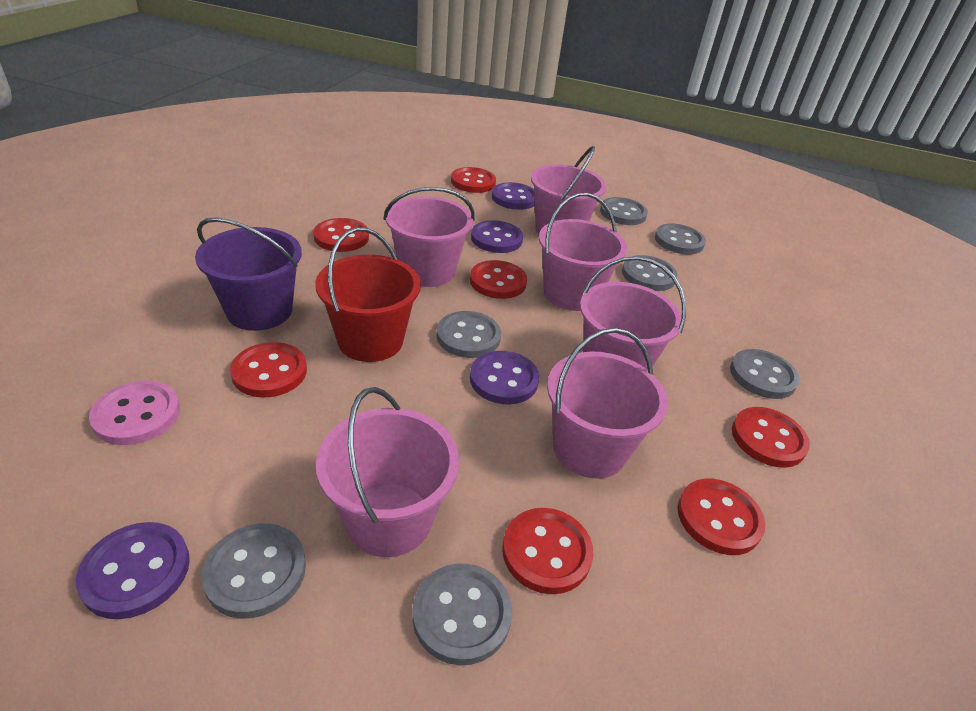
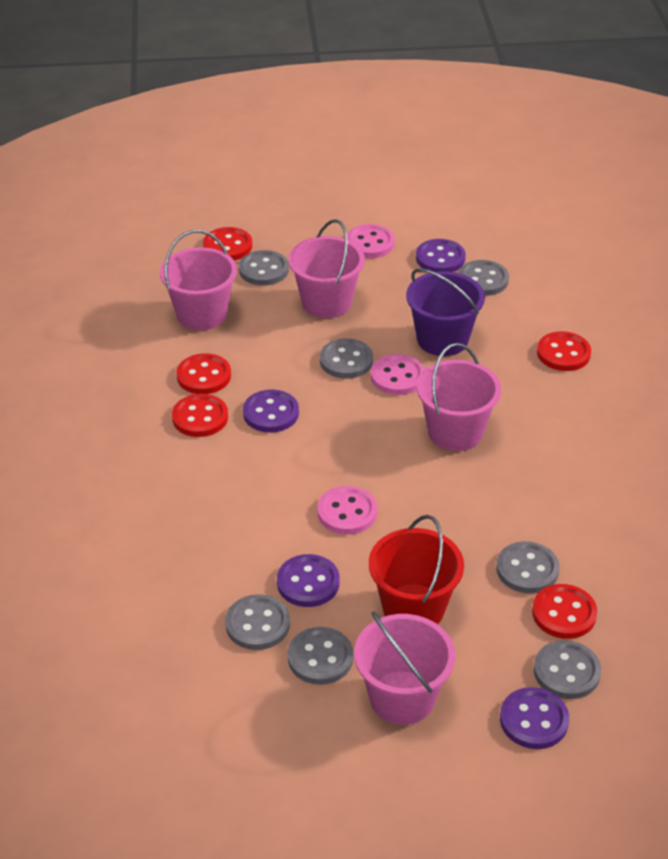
pink bucket: 6 -> 4
pink button: 1 -> 3
red button: 7 -> 5

